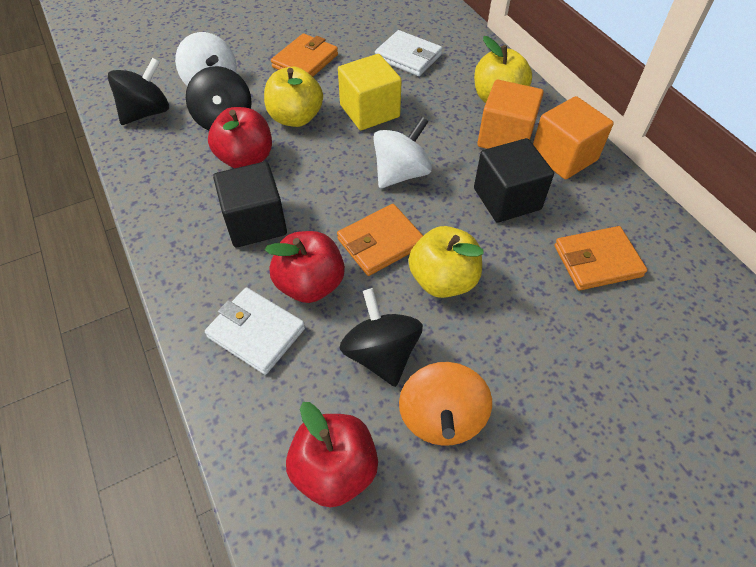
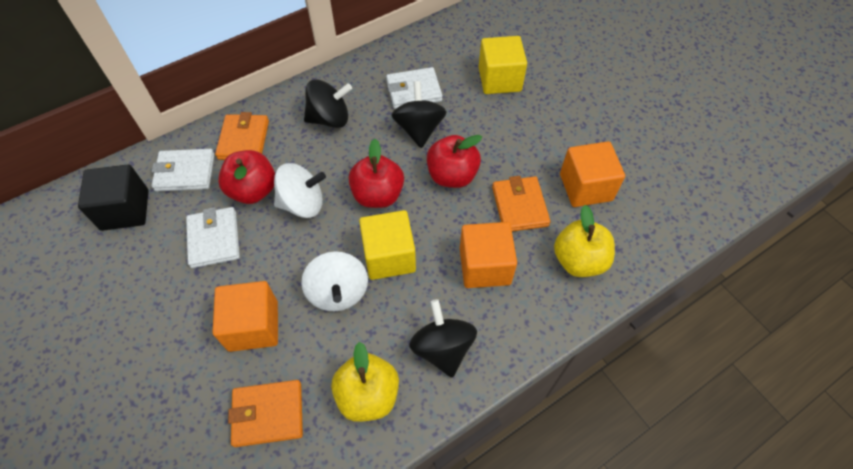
black cube: 2 -> 1
orange cube: 2 -> 3
orange spinning top: 1 -> 0
white wallet: 2 -> 3
yellow apple: 3 -> 2
yellow cube: 1 -> 2

